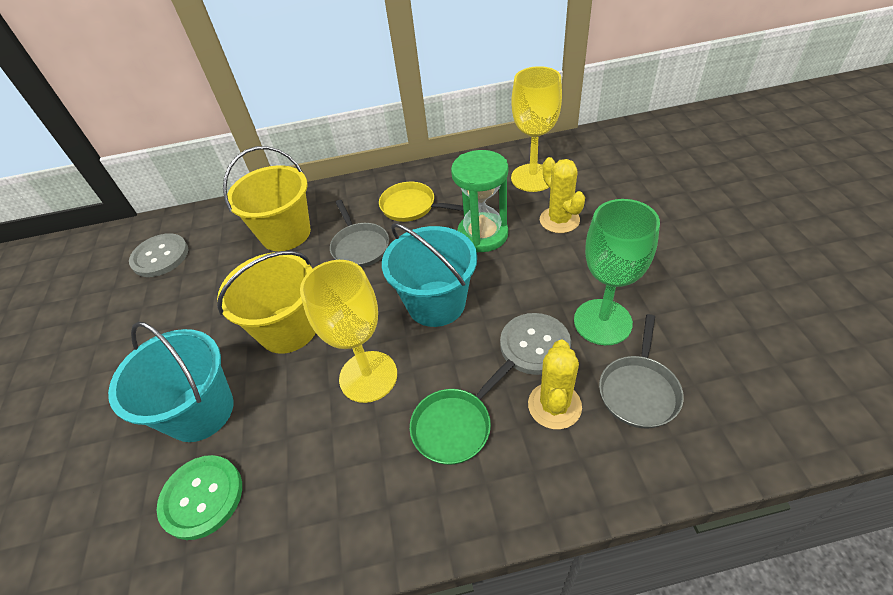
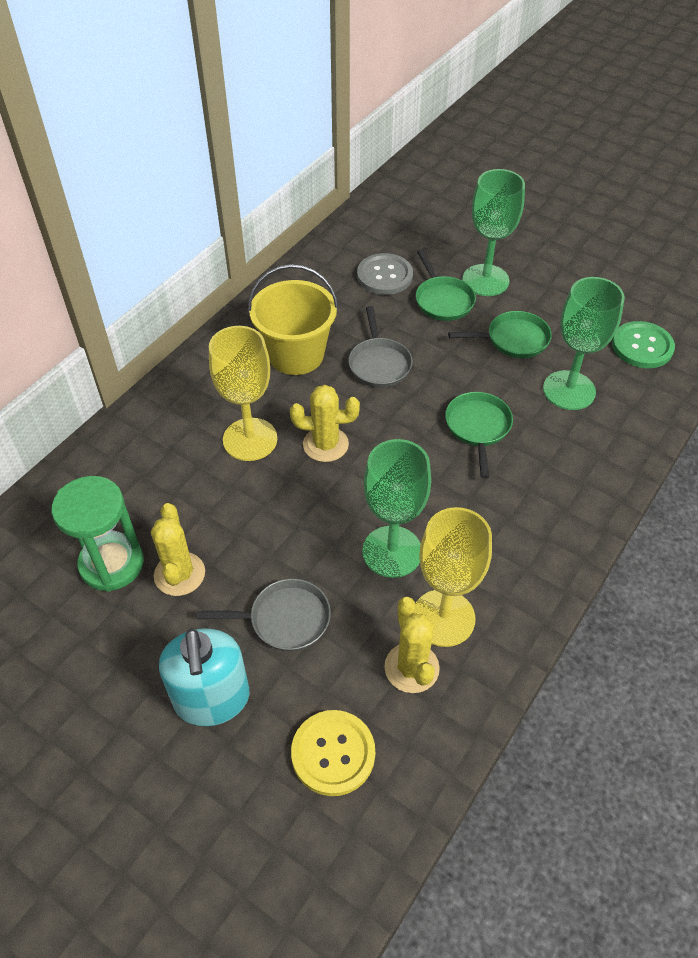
green goblet: 1 -> 3
green pan: 1 -> 3
grey button: 2 -> 1
turquoise bucket: 2 -> 0
turquoise soap dispenser: 0 -> 1
yellow bucket: 2 -> 1
yellow button: 0 -> 1
yellow cactus: 2 -> 3
yellow pan: 1 -> 0

